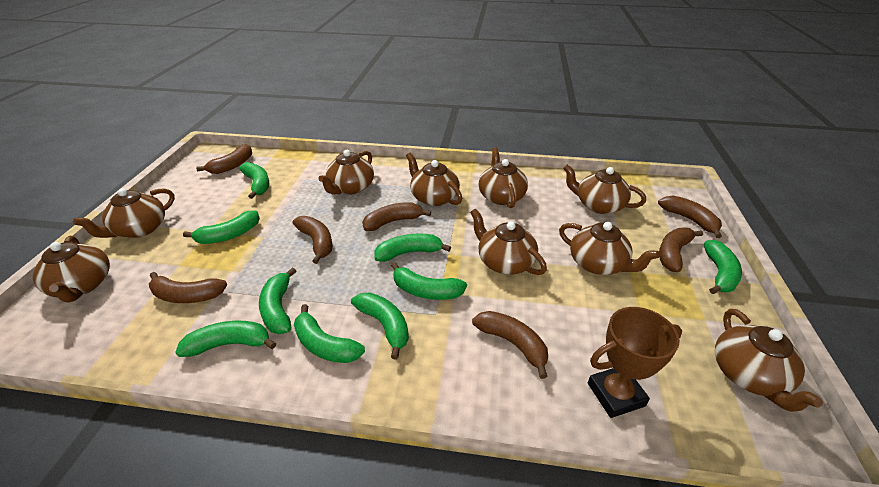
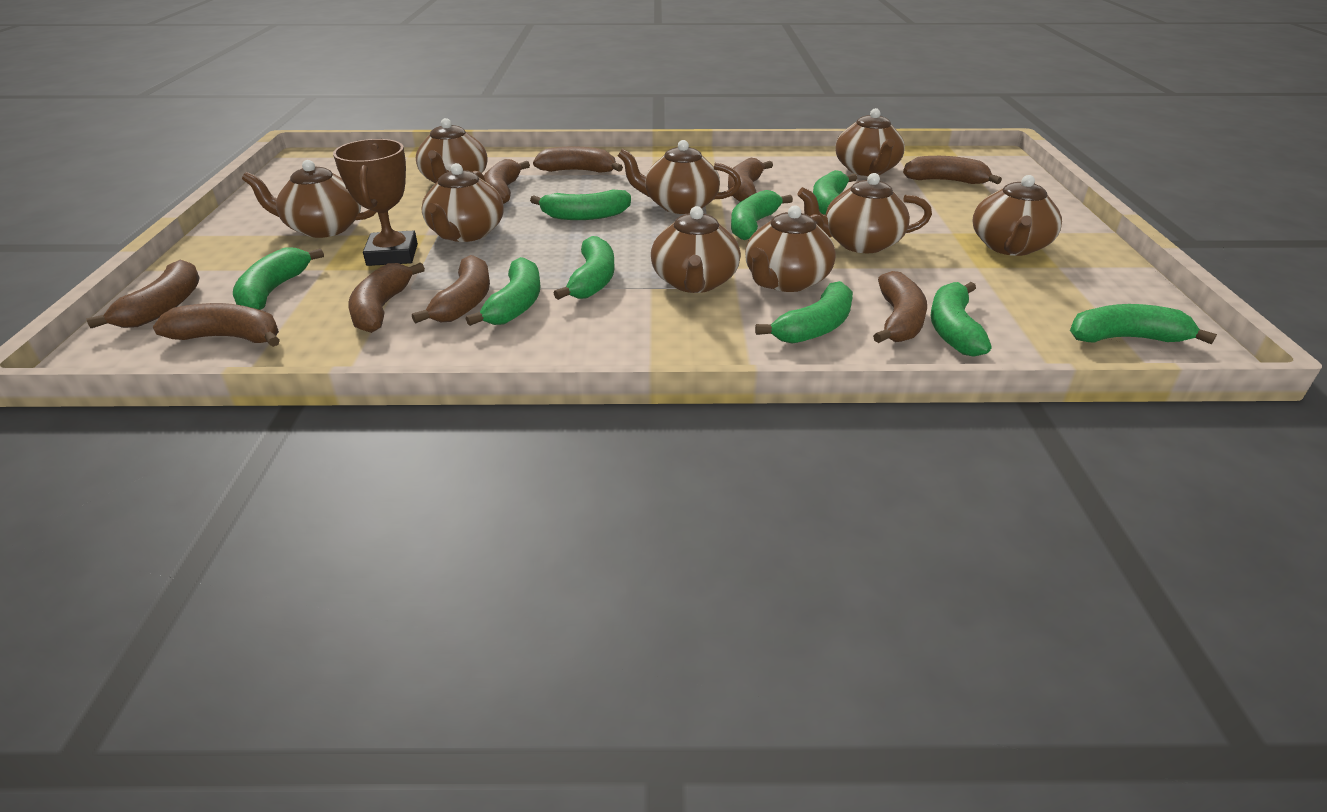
brown banana: 7 -> 9

